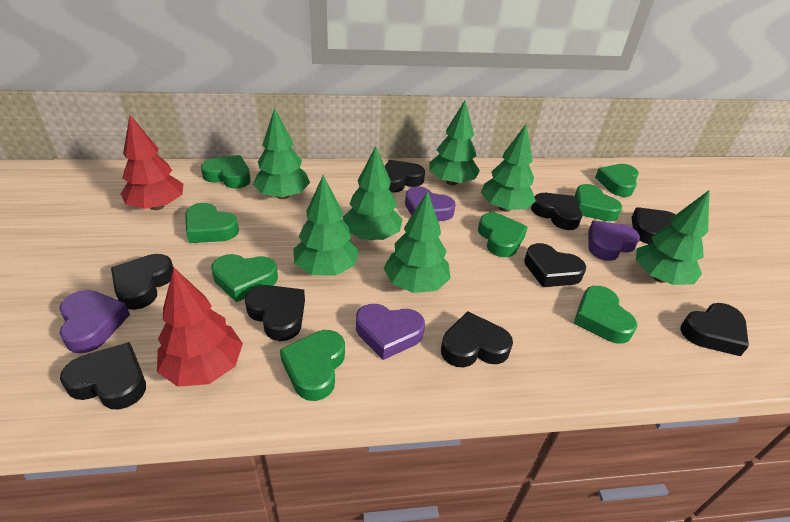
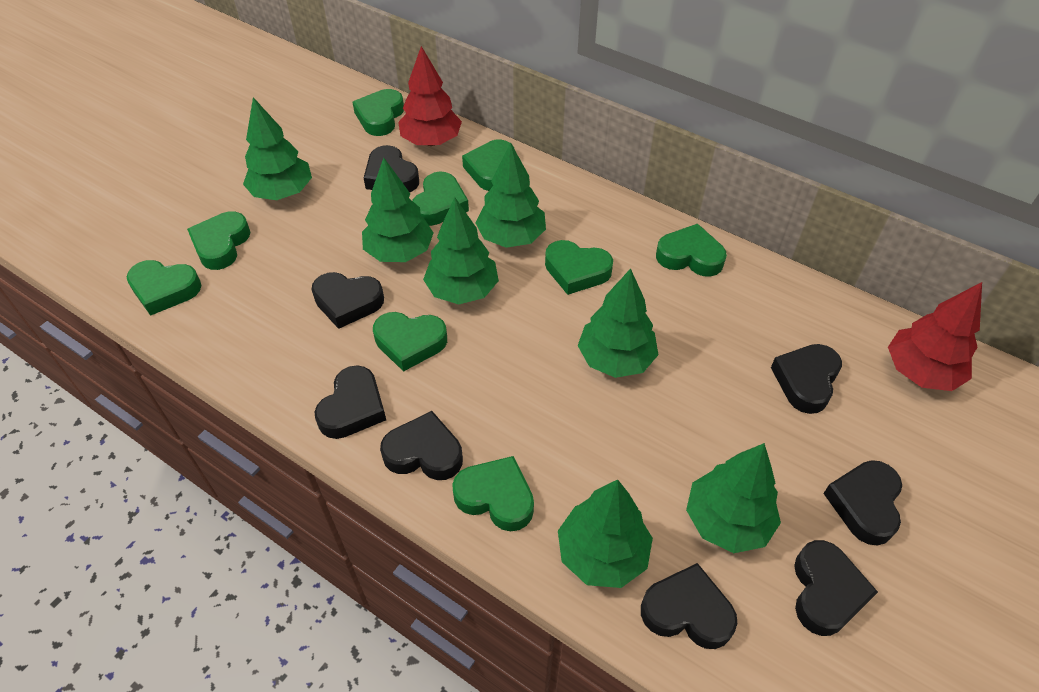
black heart: 9 -> 8
green heart: 8 -> 9
purple heart: 4 -> 0

